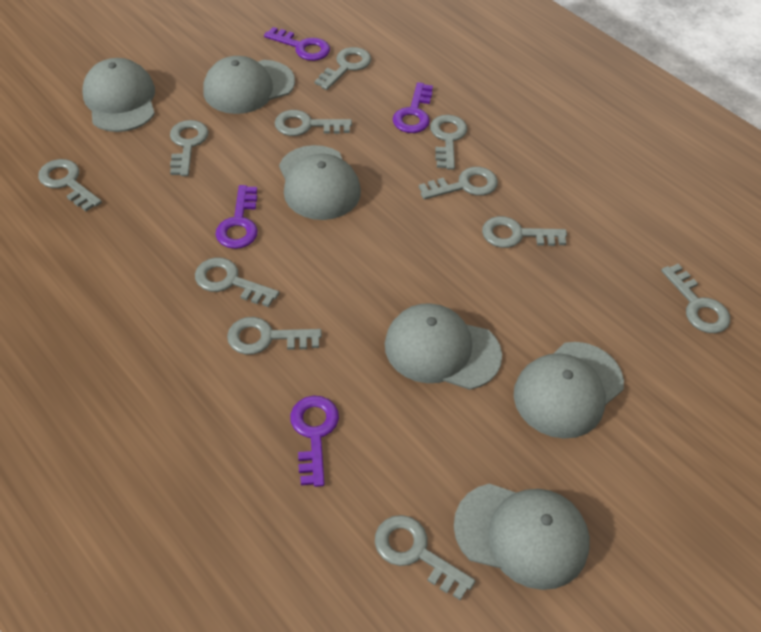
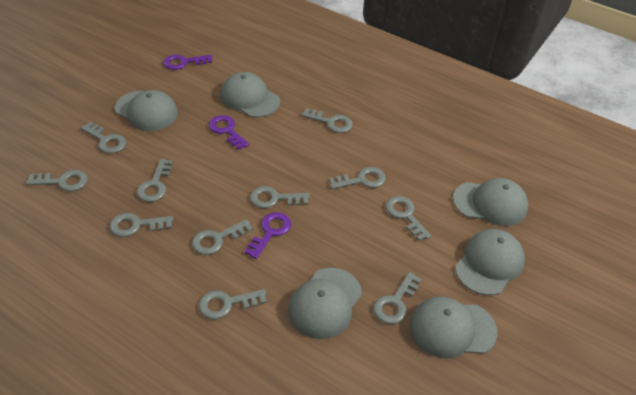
purple key: 4 -> 3

